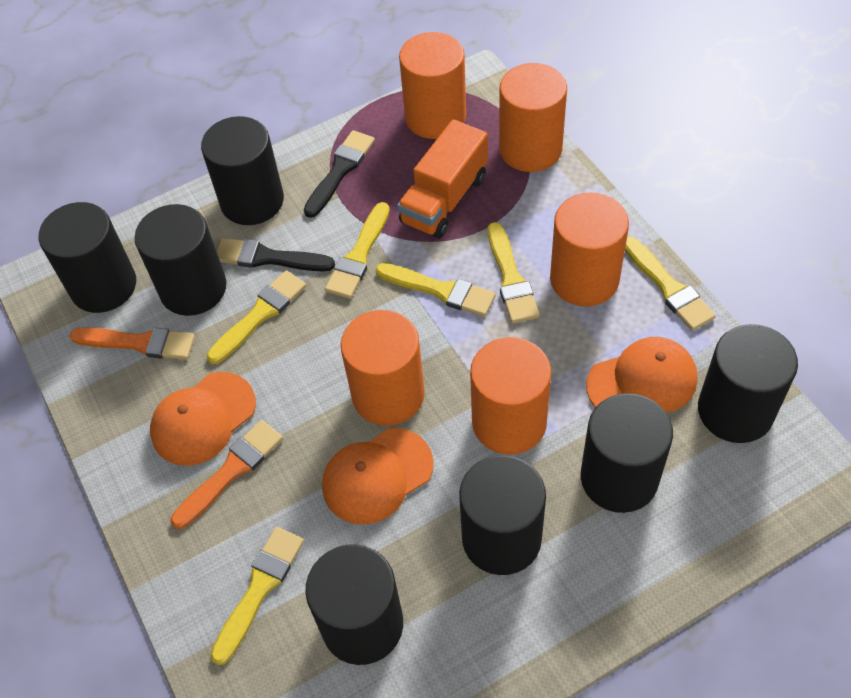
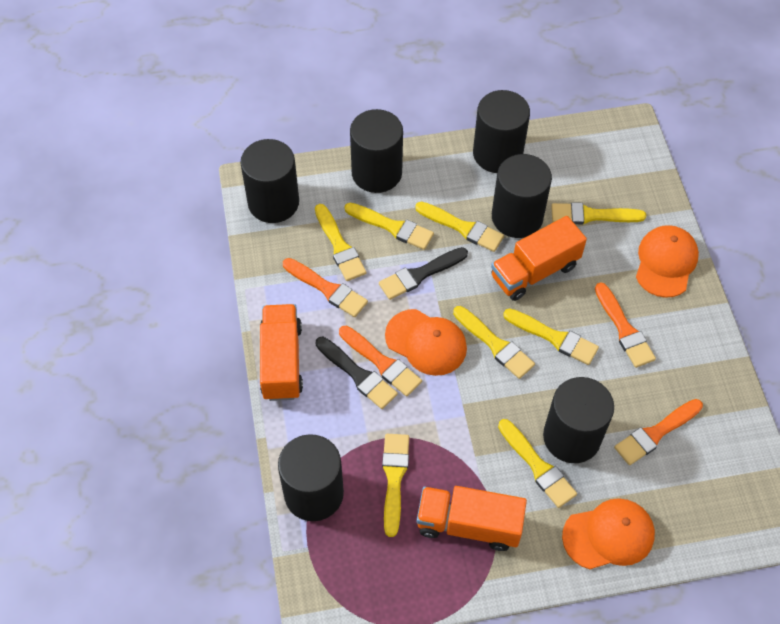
black cylinder: 7 -> 6
orange brush: 2 -> 4
orange cylinder: 5 -> 0
orange truck: 1 -> 3
yellow brush: 6 -> 8

